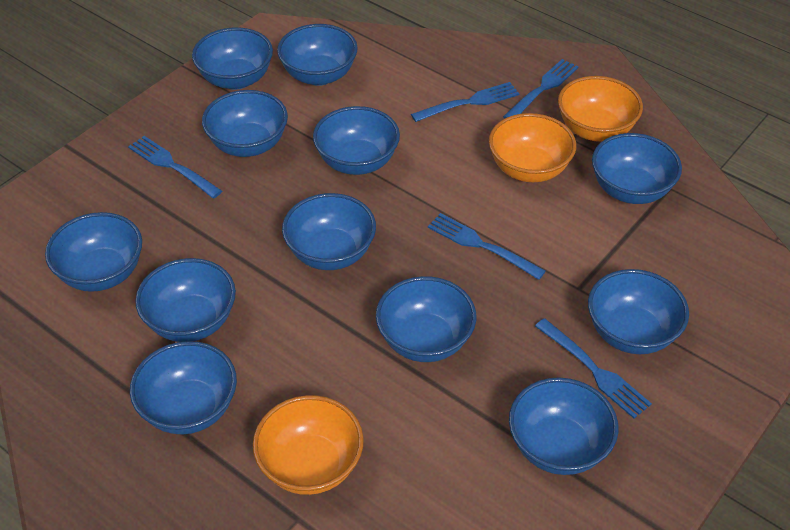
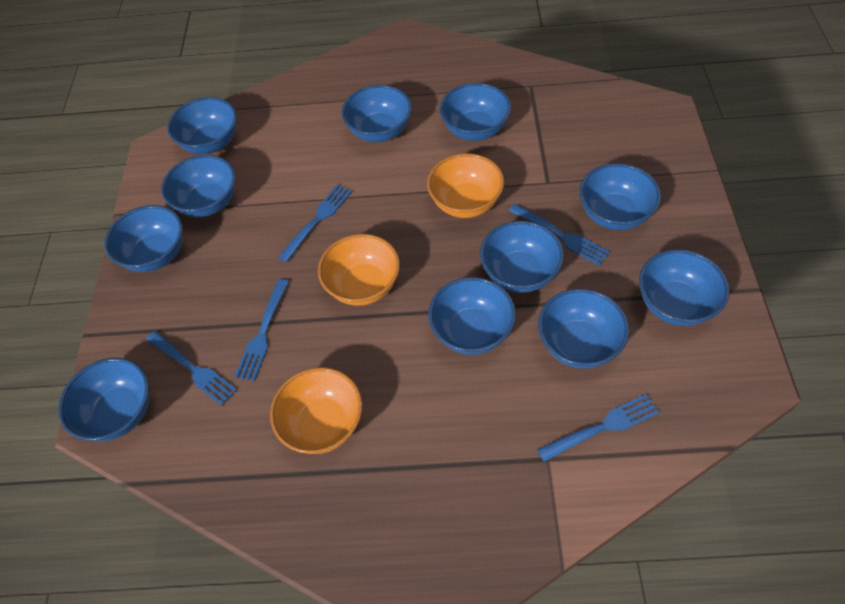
blue bowl: 12 -> 11

